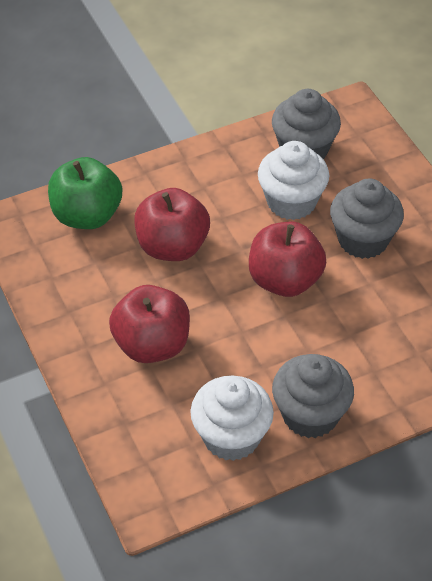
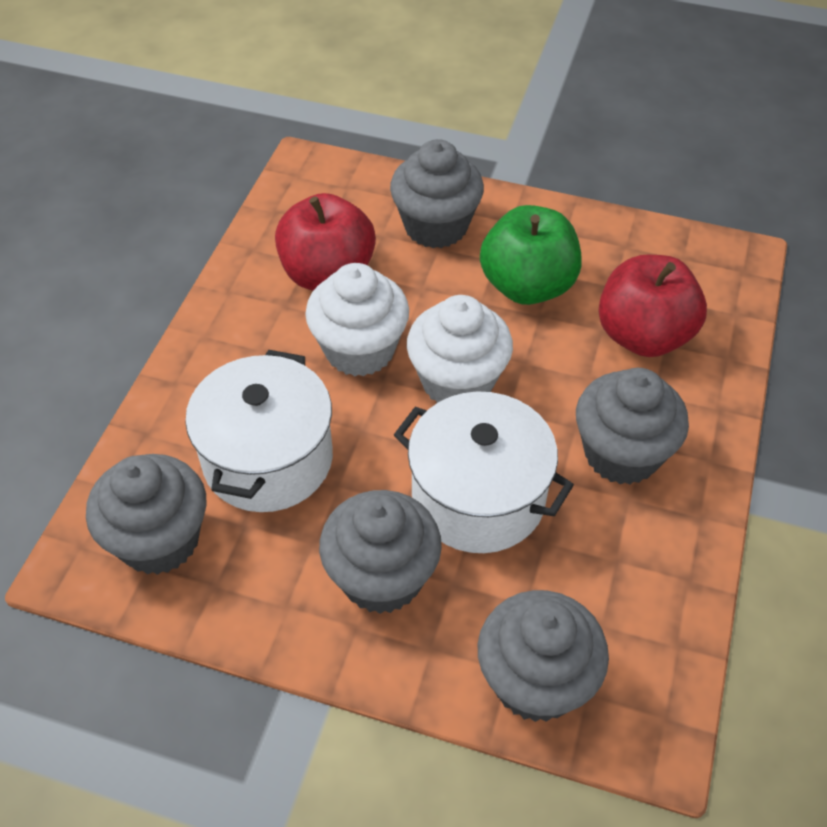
grey cupcake: 3 -> 5
red apple: 3 -> 2
white pot: 0 -> 2

